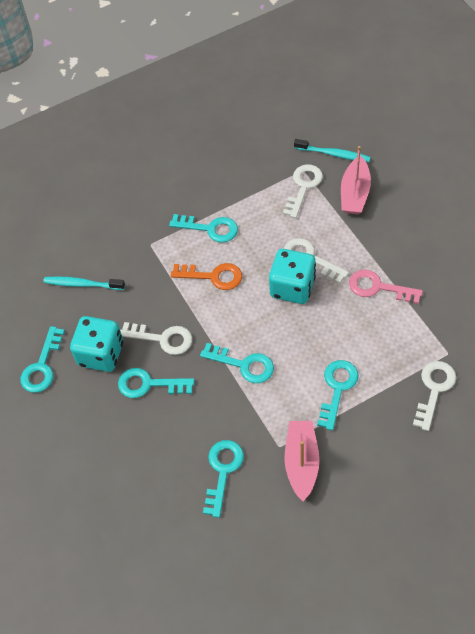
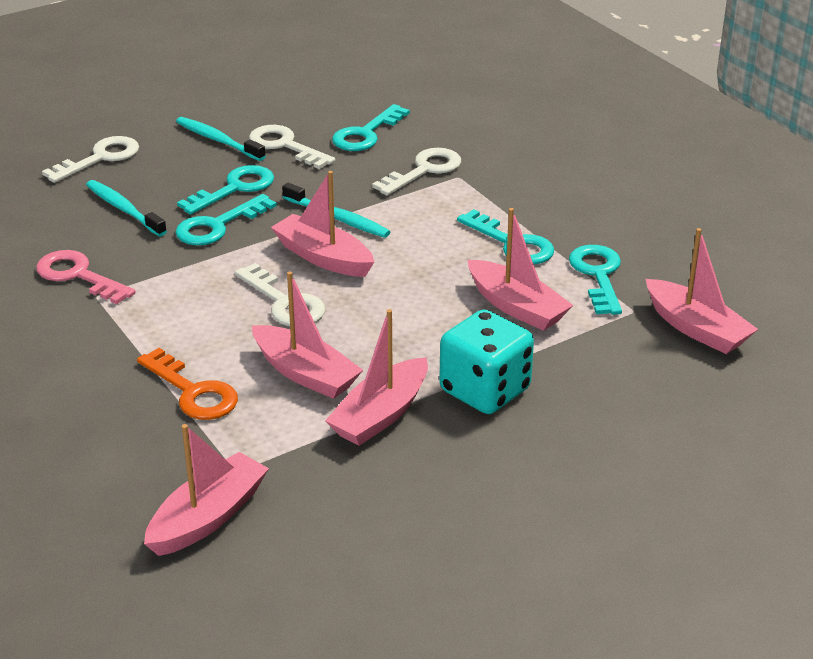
pink boat: 2 -> 6
turquoise dice: 2 -> 1
turquoise key: 6 -> 5
turquoise toothbrush: 2 -> 3

